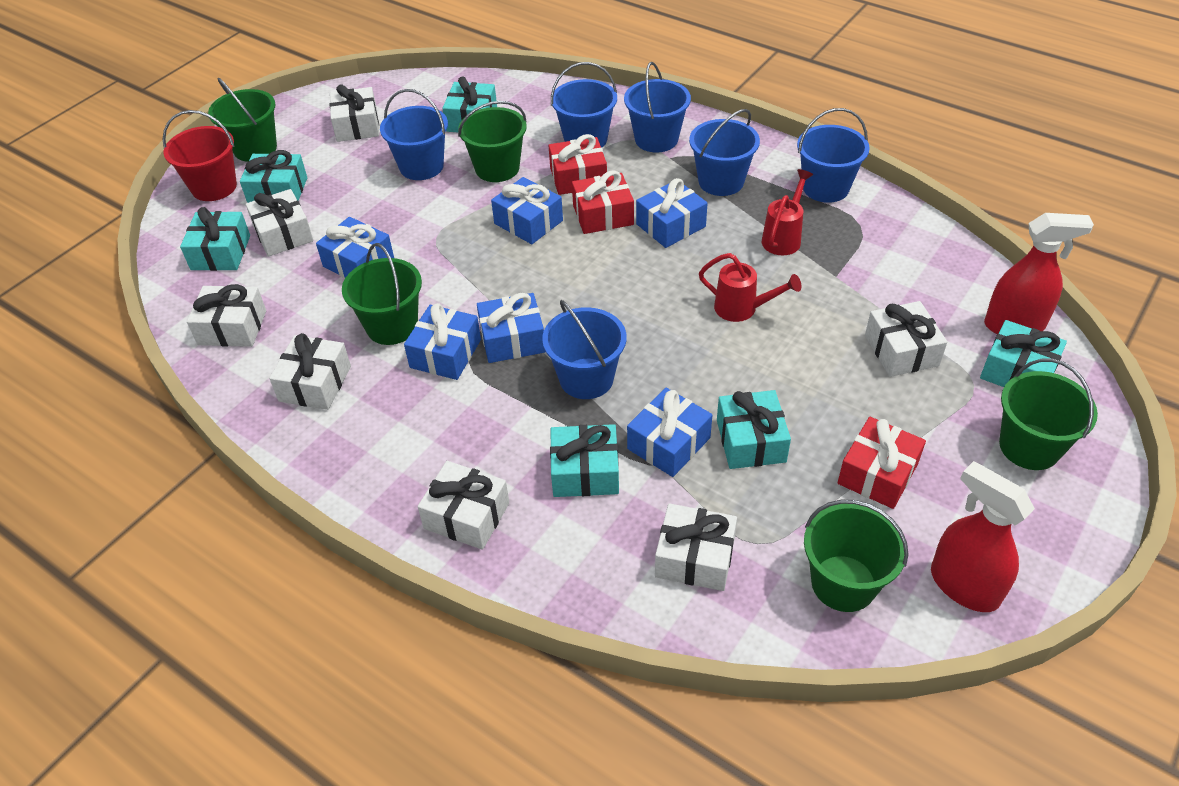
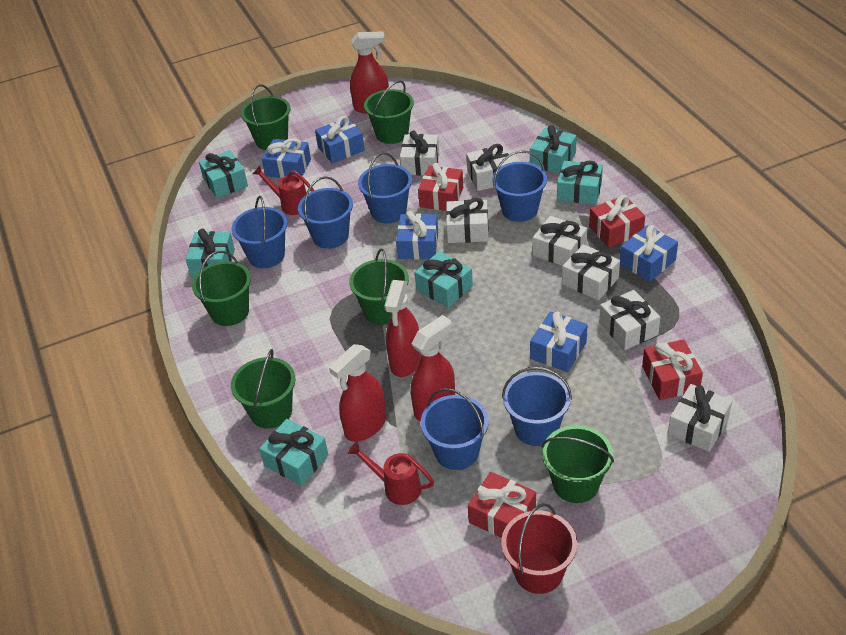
blue gift: 6 -> 5
green bucket: 5 -> 6
red gift: 3 -> 4
red spray bottle: 2 -> 4

